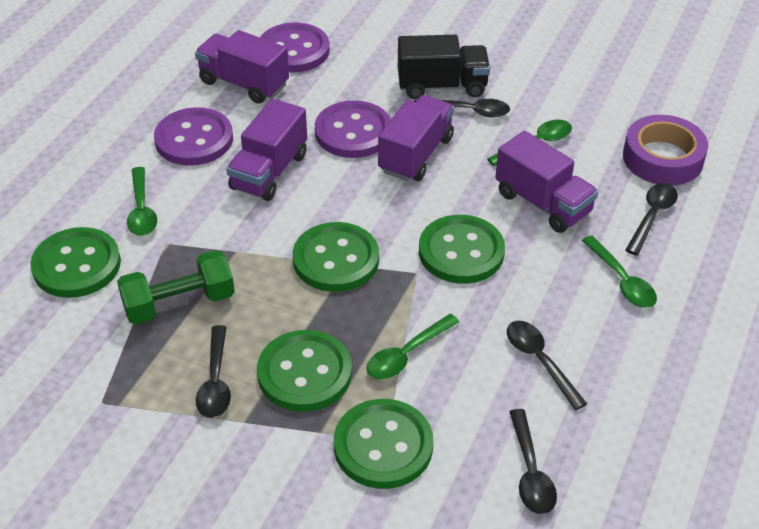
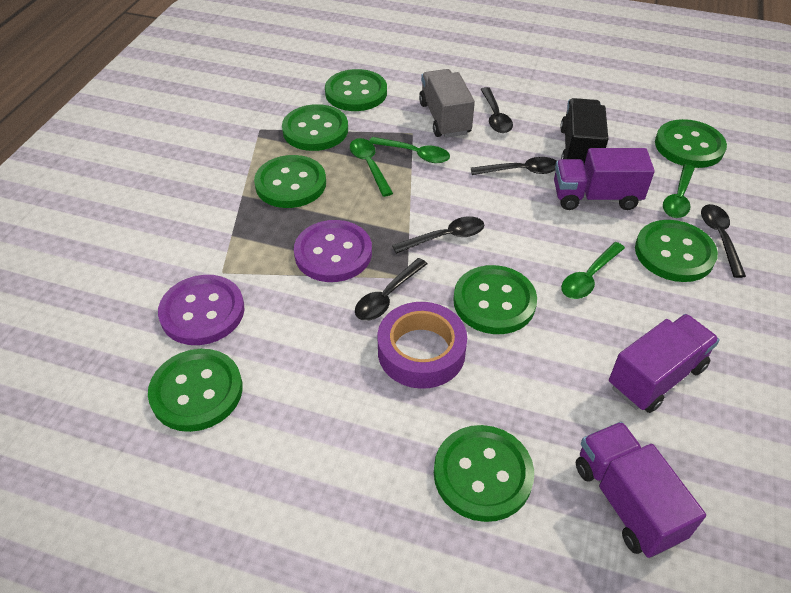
green button: 5 -> 8
green dumbbell: 1 -> 0
grey truck: 0 -> 1
purple button: 3 -> 2
purple truck: 4 -> 3

